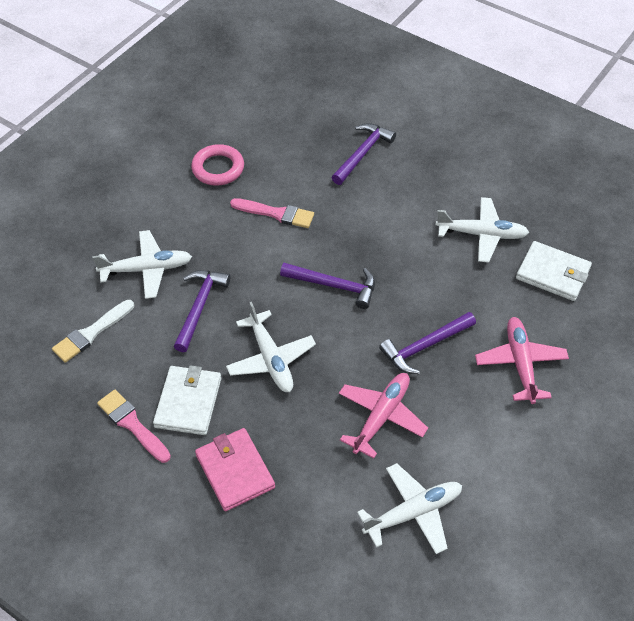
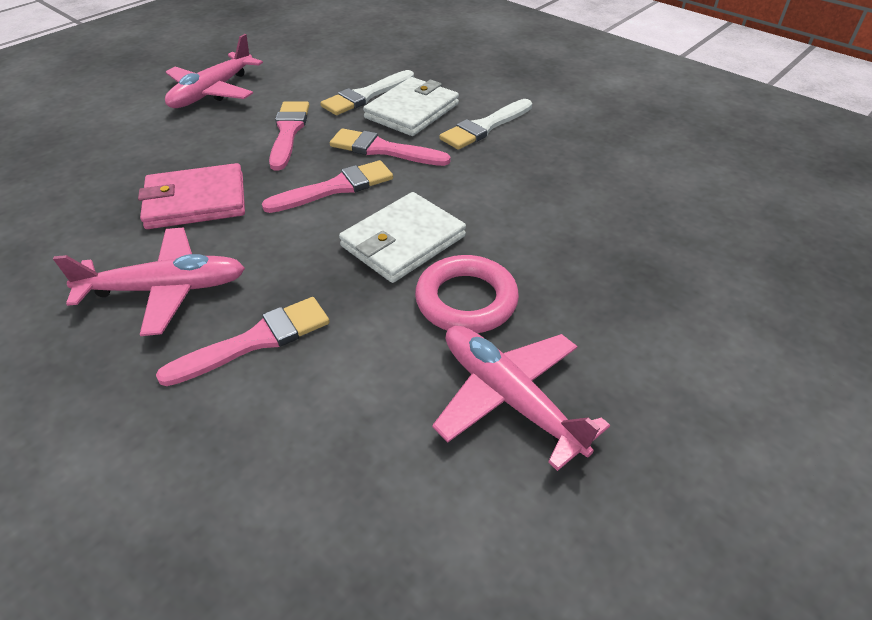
pink brush: 2 -> 4
pink plane: 2 -> 3
purple hammer: 4 -> 0
white brush: 1 -> 2
white plane: 4 -> 0

